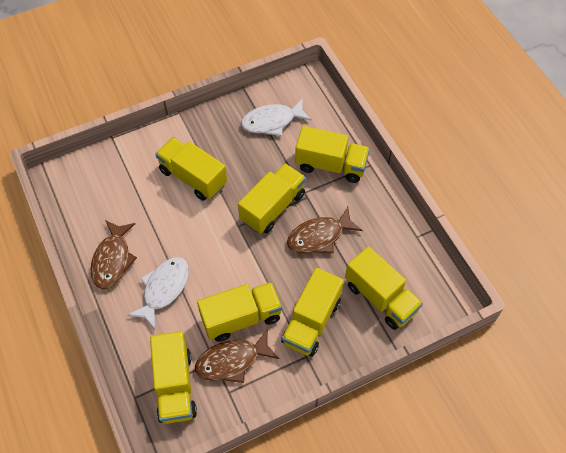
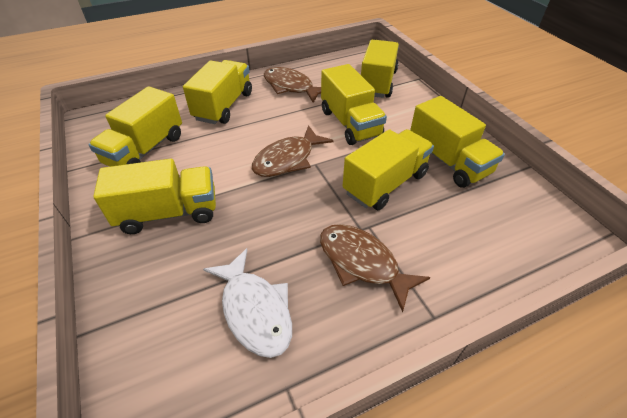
white fish: 2 -> 1

